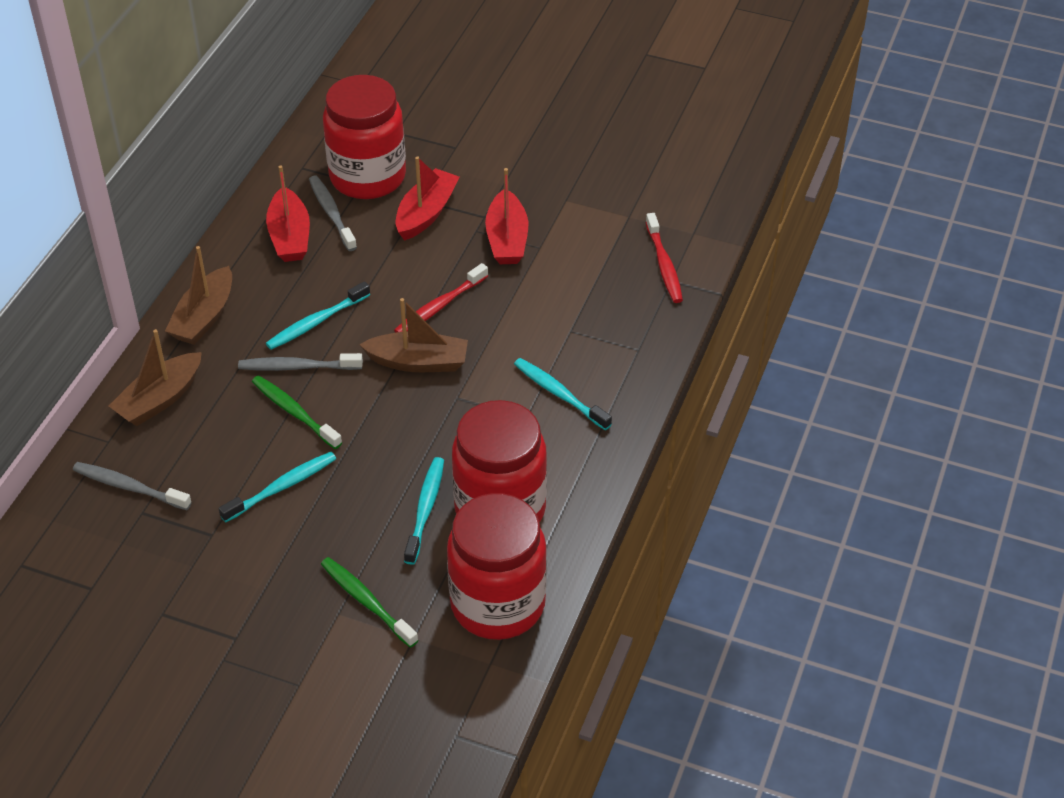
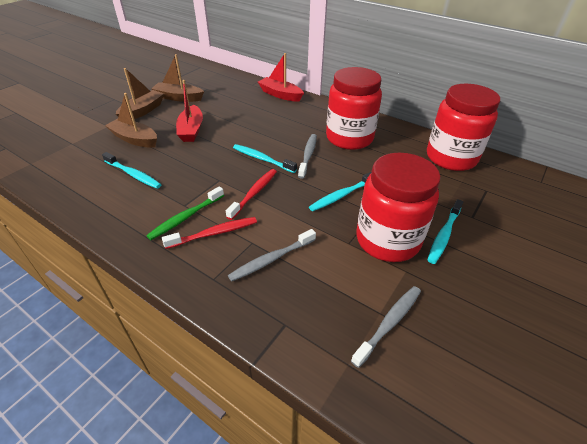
green toothbrush: 2 -> 1
red boat: 3 -> 2

